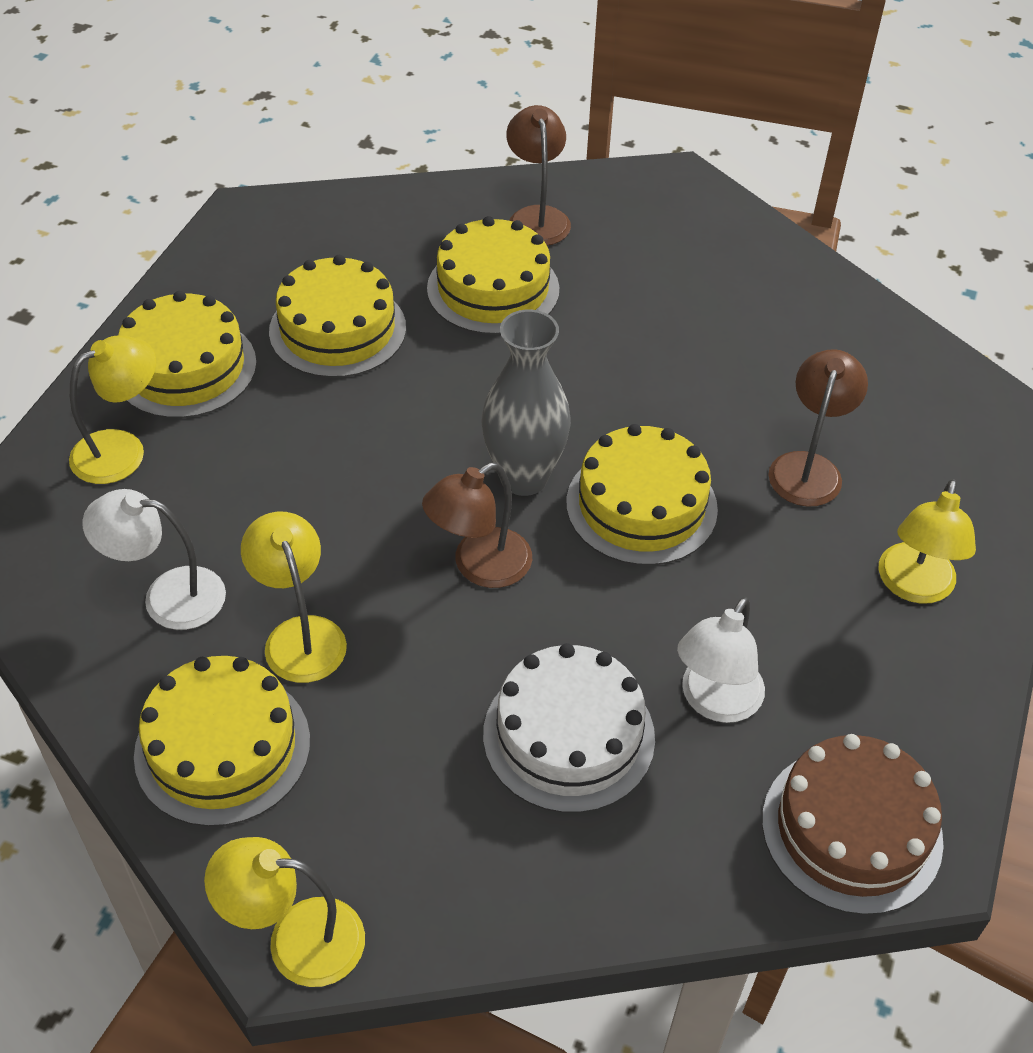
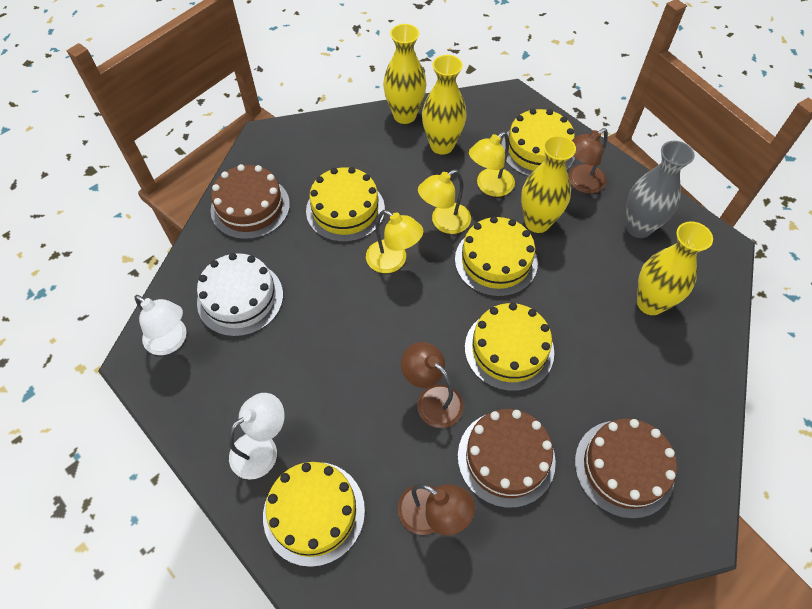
brown cake: 1 -> 3
yellow lamp: 4 -> 3
yellow vase: 0 -> 4

